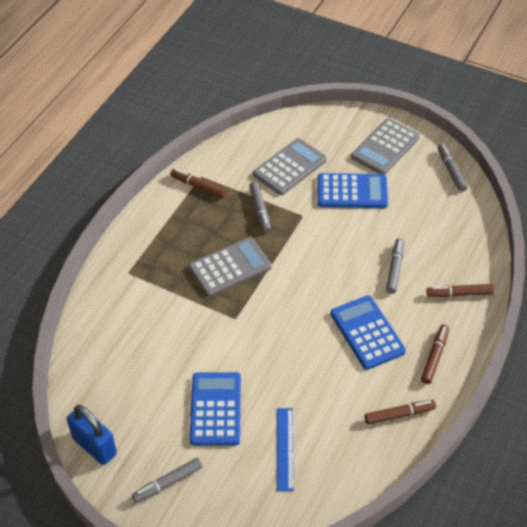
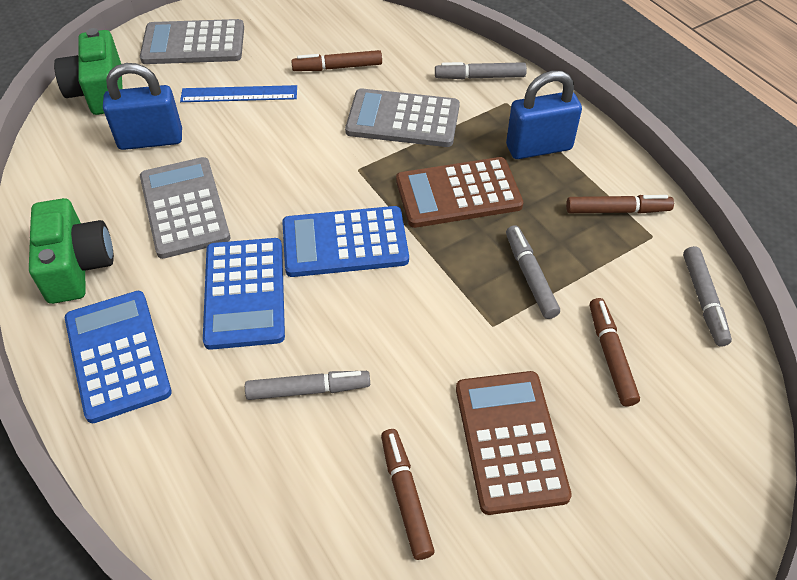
blue padlock: 1 -> 2
brown calculator: 0 -> 2
green camera: 0 -> 2

